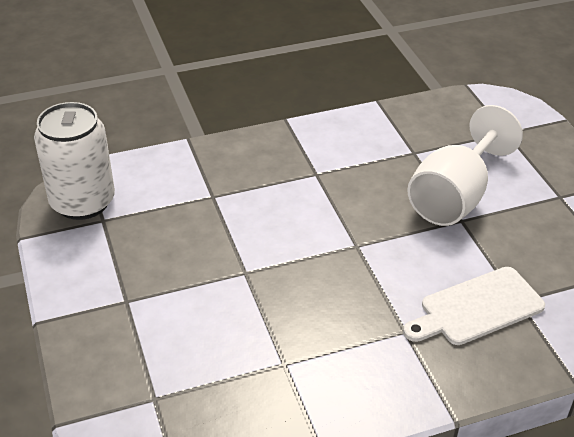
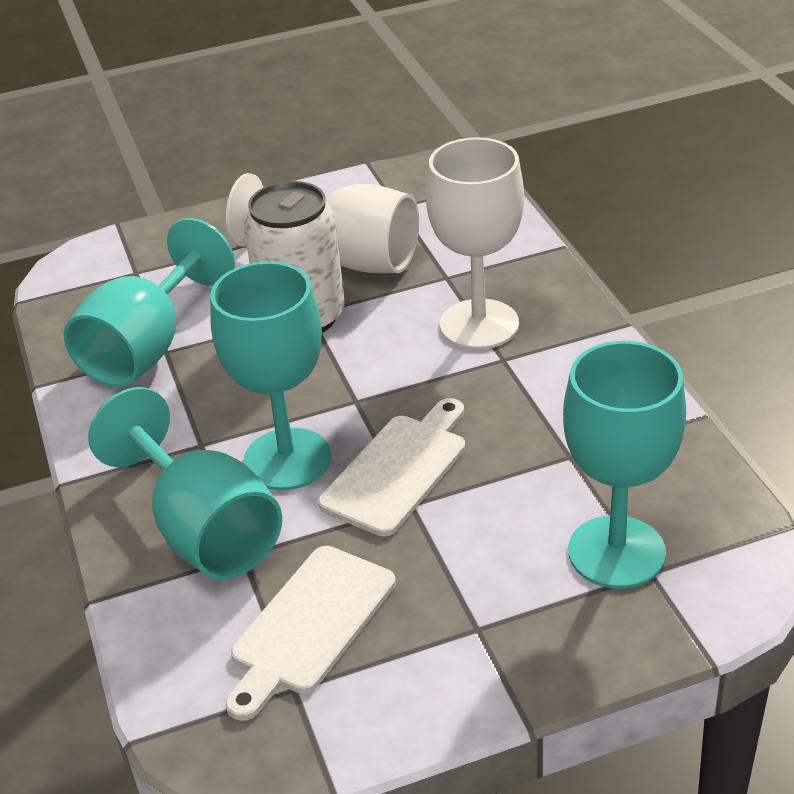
turquoise goblet: 0 -> 4
white cutting board: 1 -> 2
white goblet: 1 -> 2

